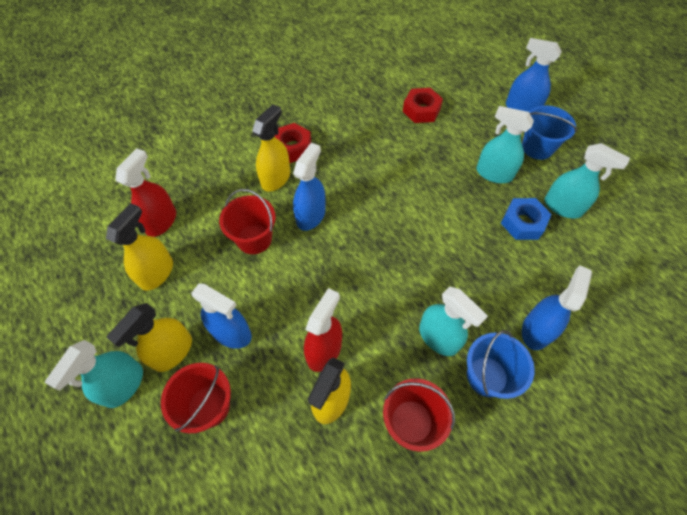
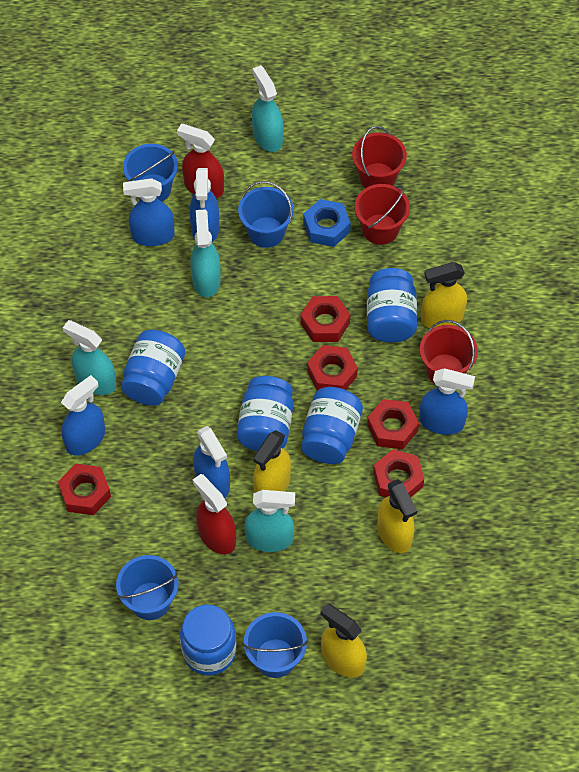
blue bucket: 2 -> 4
blue jar: 0 -> 5
blue spray bottle: 4 -> 5
red nut: 2 -> 5

